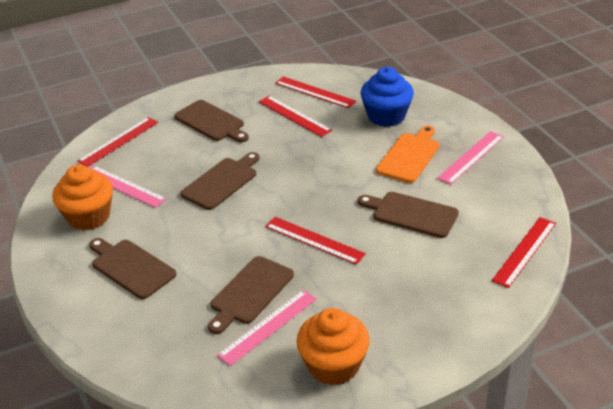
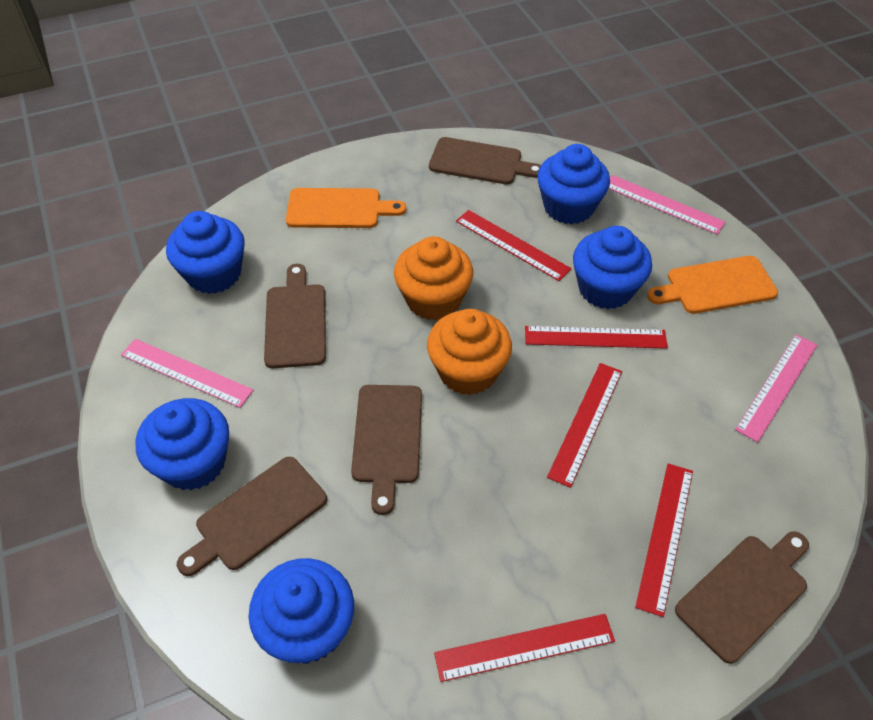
blue cupcake: 1 -> 5
orange cutting board: 1 -> 2

